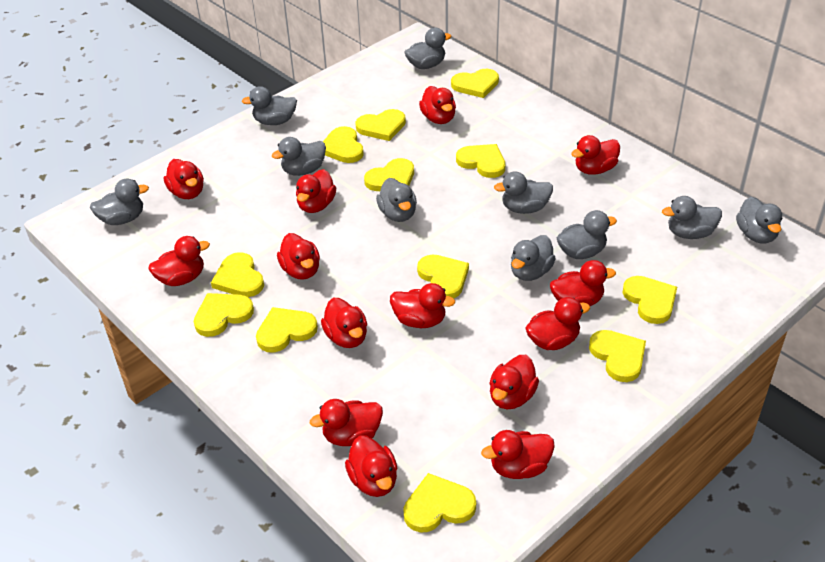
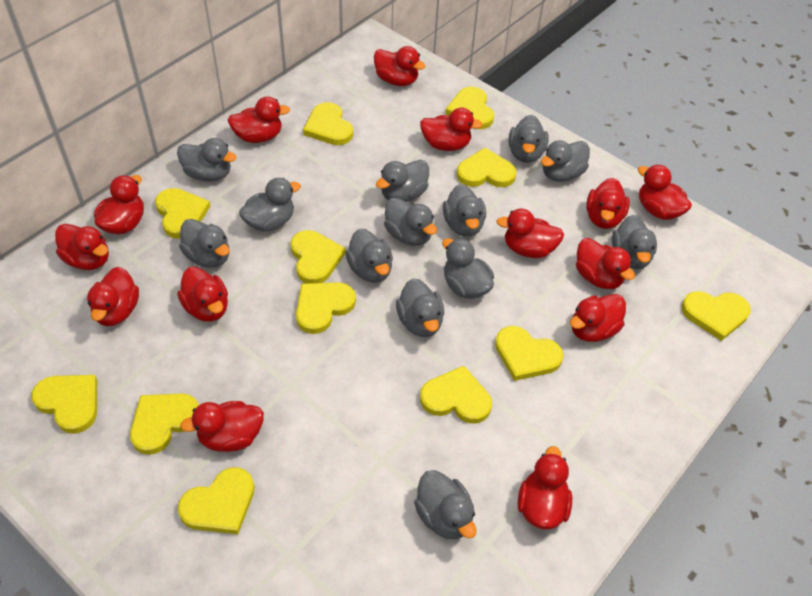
grey duck: 10 -> 13

